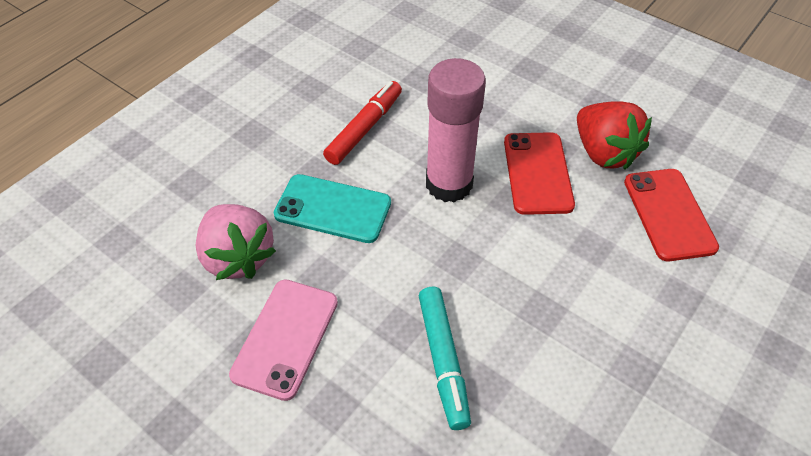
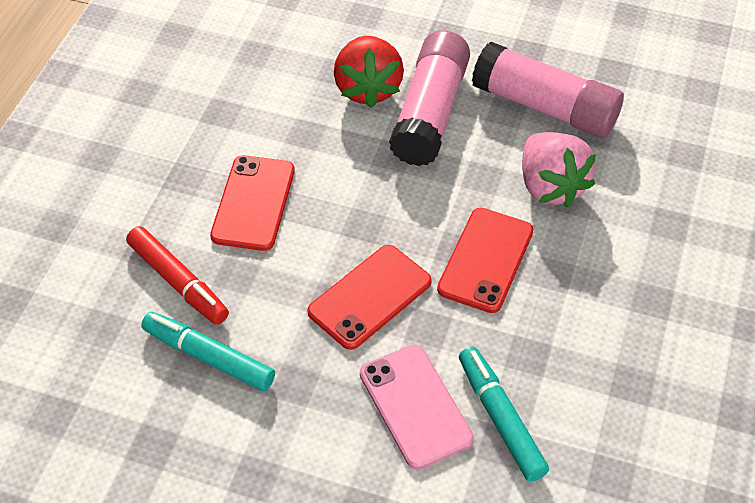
pink glue stick: 1 -> 2
red phone: 2 -> 3
turquoise marker: 1 -> 2
turquoise phone: 1 -> 0

